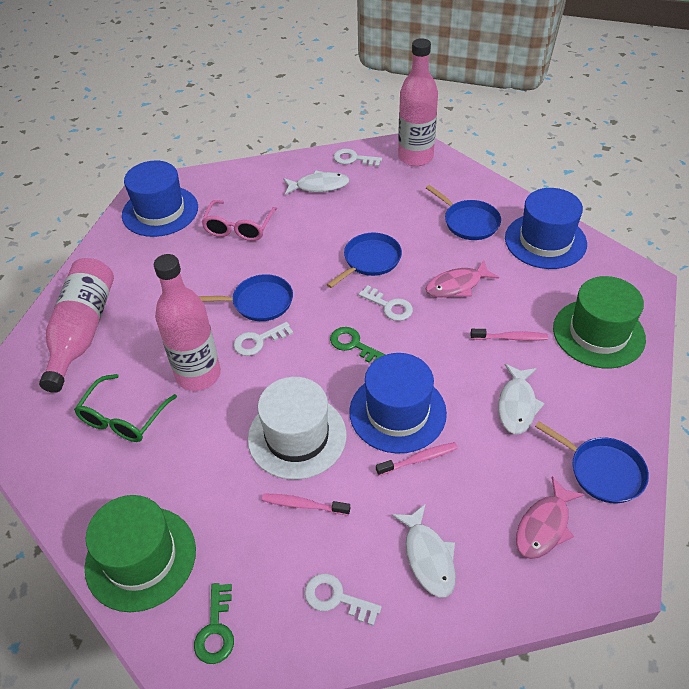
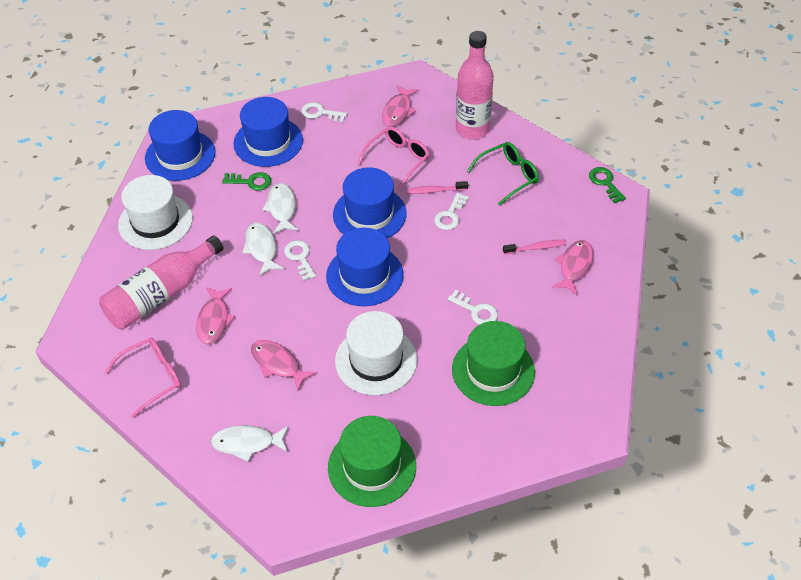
blue hat: 3 -> 4
blue pan: 4 -> 0
pink bottle: 3 -> 2
pink fish: 2 -> 4
pink glasses: 1 -> 2
pink toothbrush: 3 -> 2
white hat: 1 -> 2

